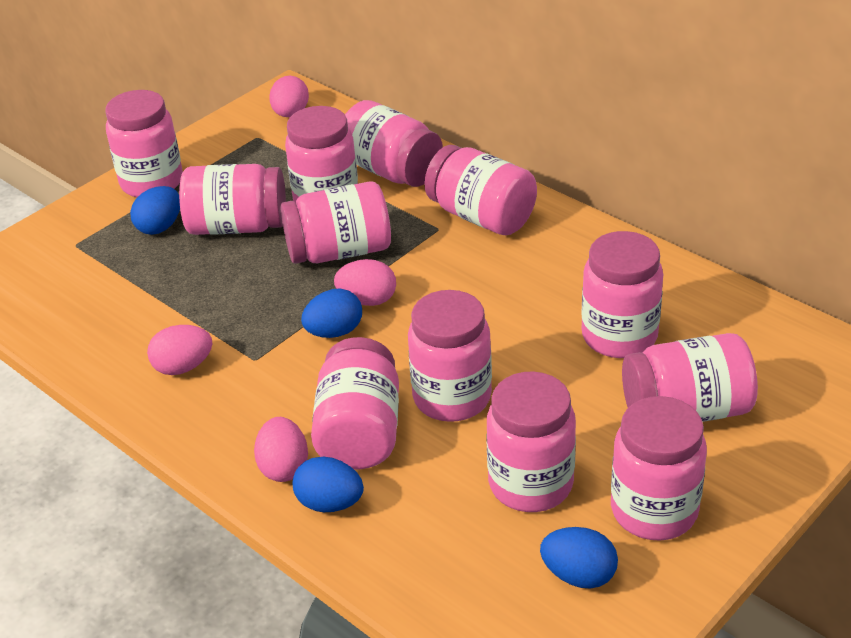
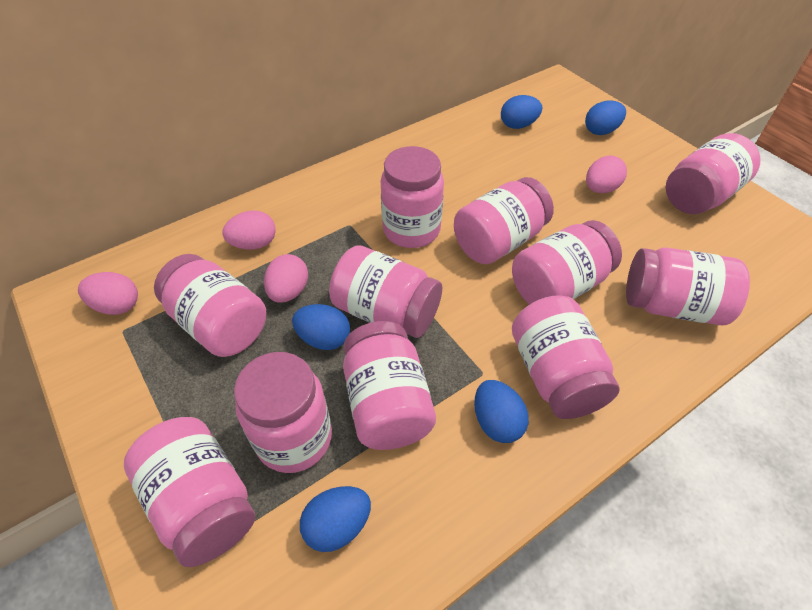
blue egg: 4 -> 5
pink jar: 12 -> 11

